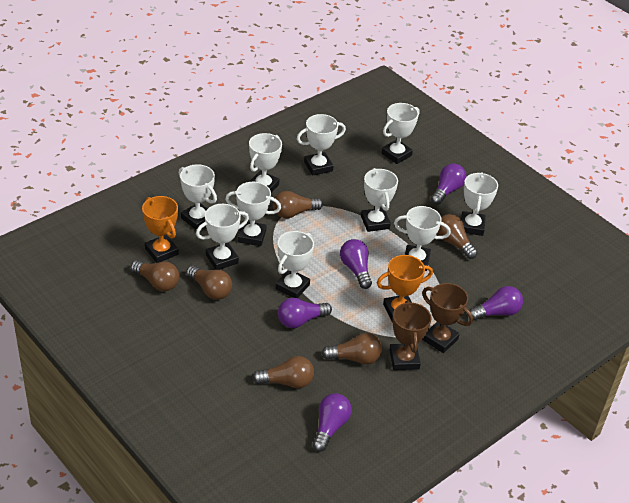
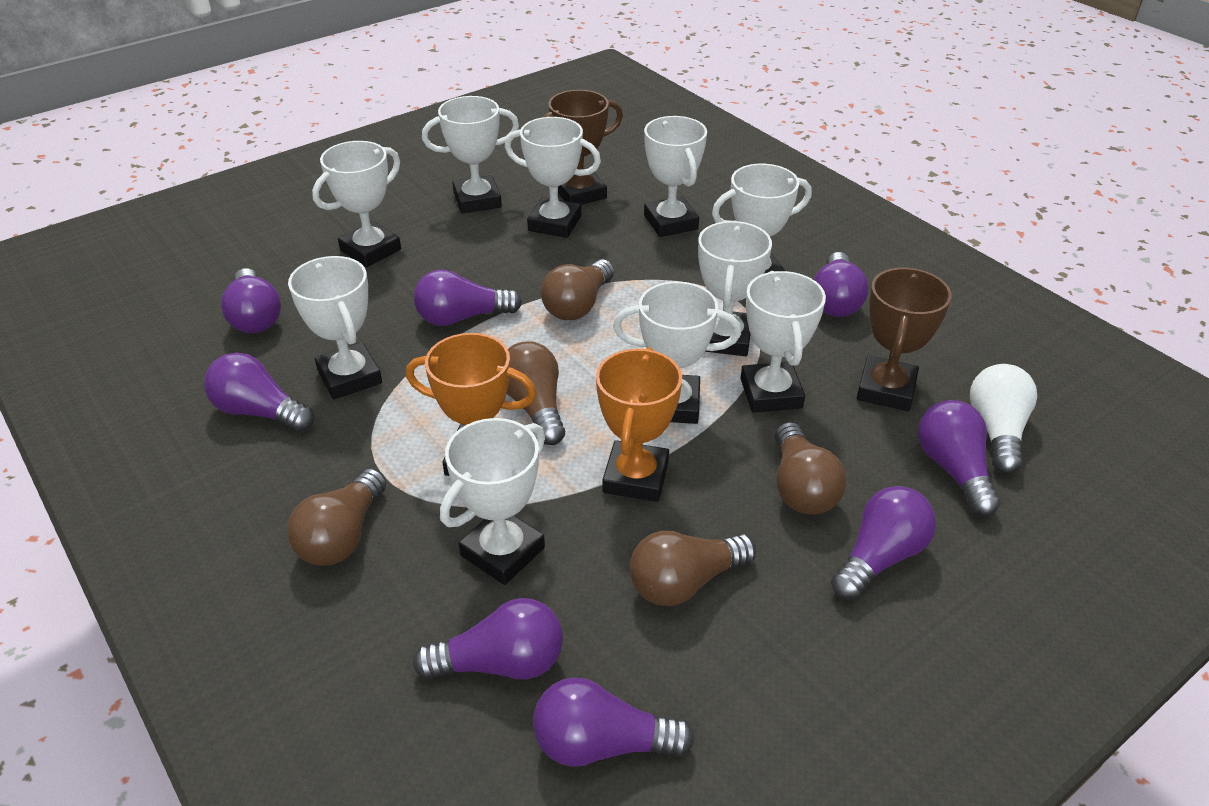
brown light bulb: 6 -> 5
purple light bulb: 5 -> 8
white light bulb: 0 -> 1

